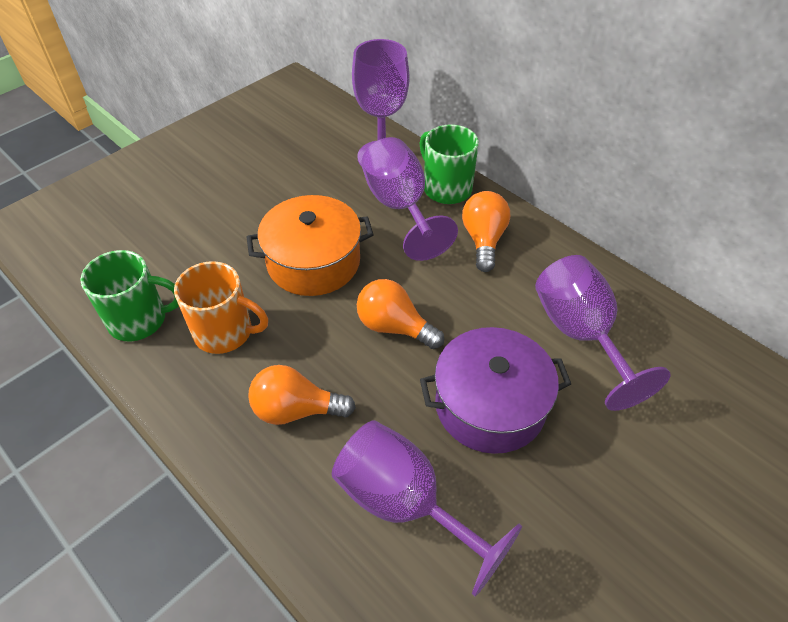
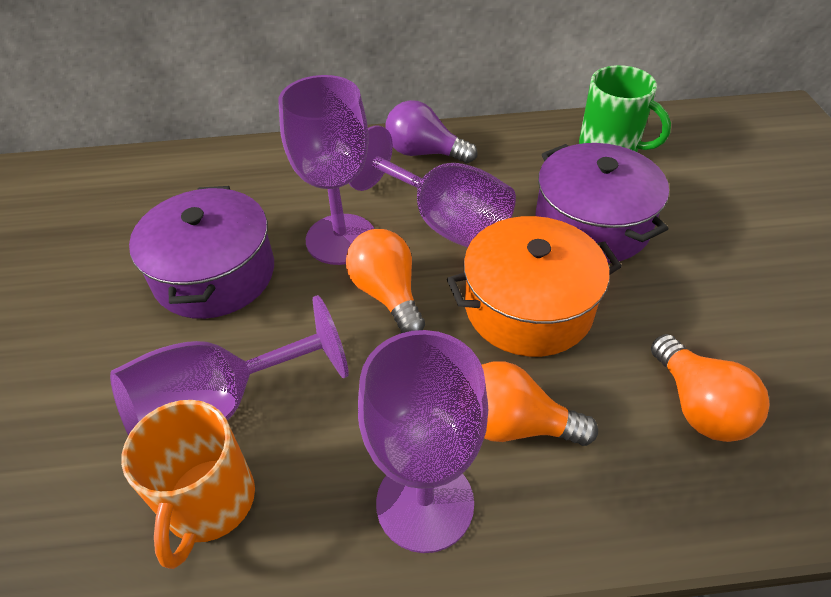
green mug: 2 -> 1
purple light bulb: 0 -> 1
purple pot: 1 -> 2

